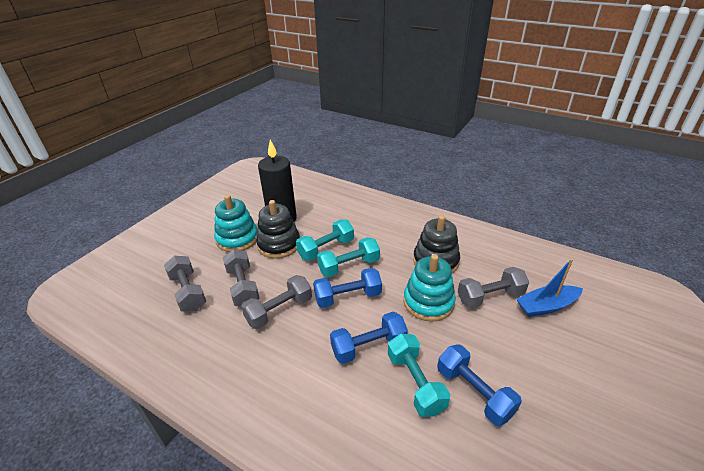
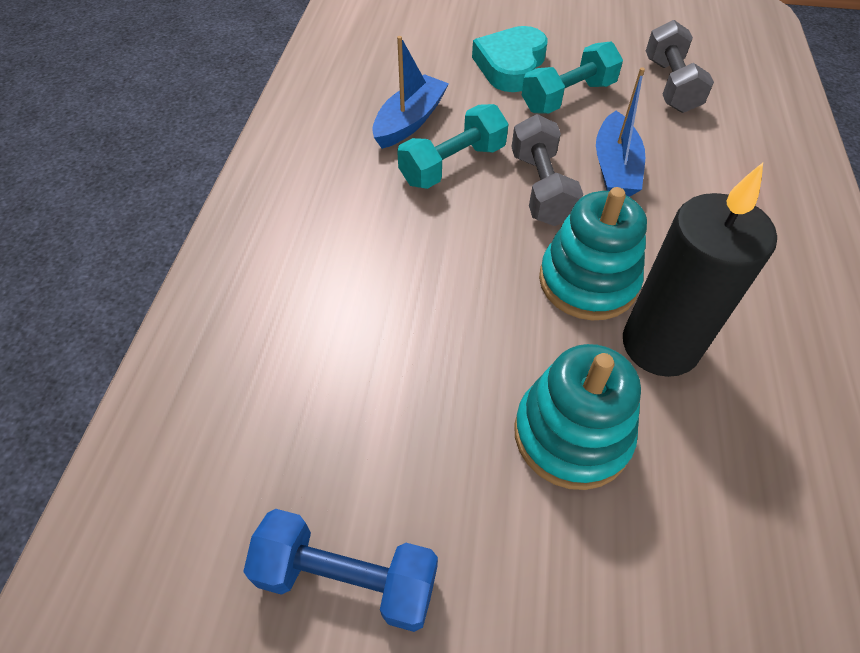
black stacking toy: 2 -> 0
blue boat: 1 -> 2
blue dumbbell: 3 -> 1
grey dumbbell: 4 -> 2
turquoise dumbbell: 3 -> 2
turquoise heart: 0 -> 1

